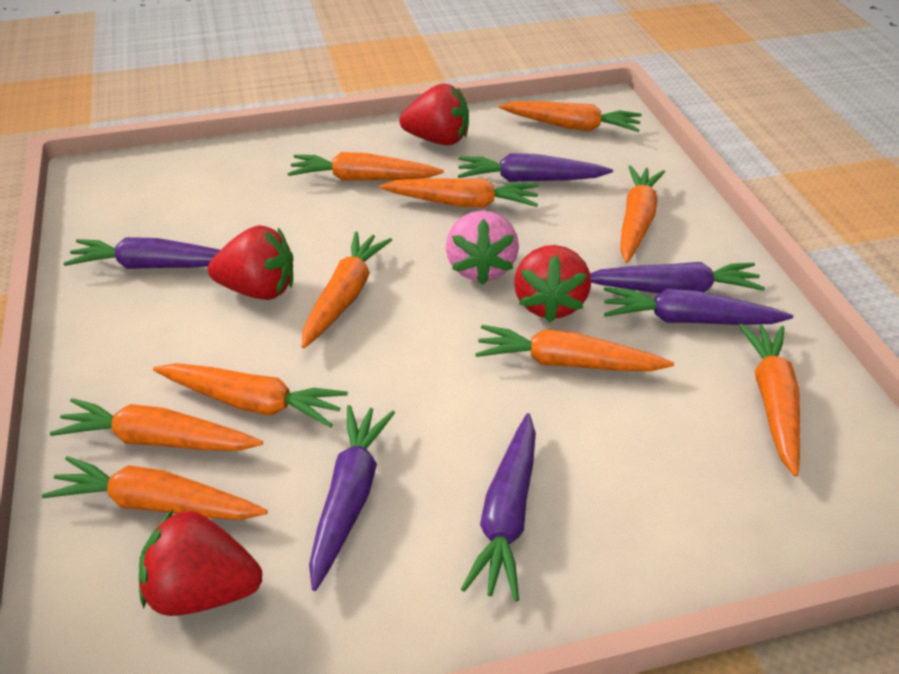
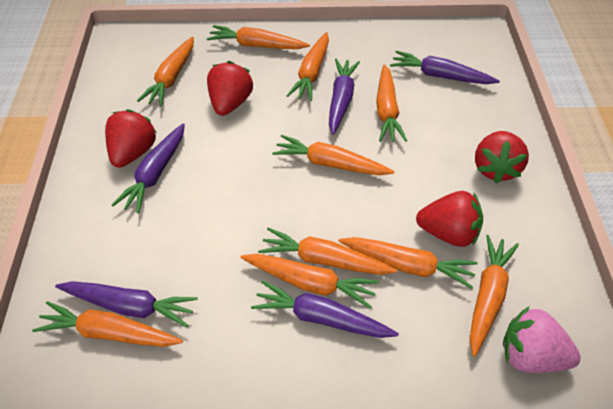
purple carrot: 6 -> 5

